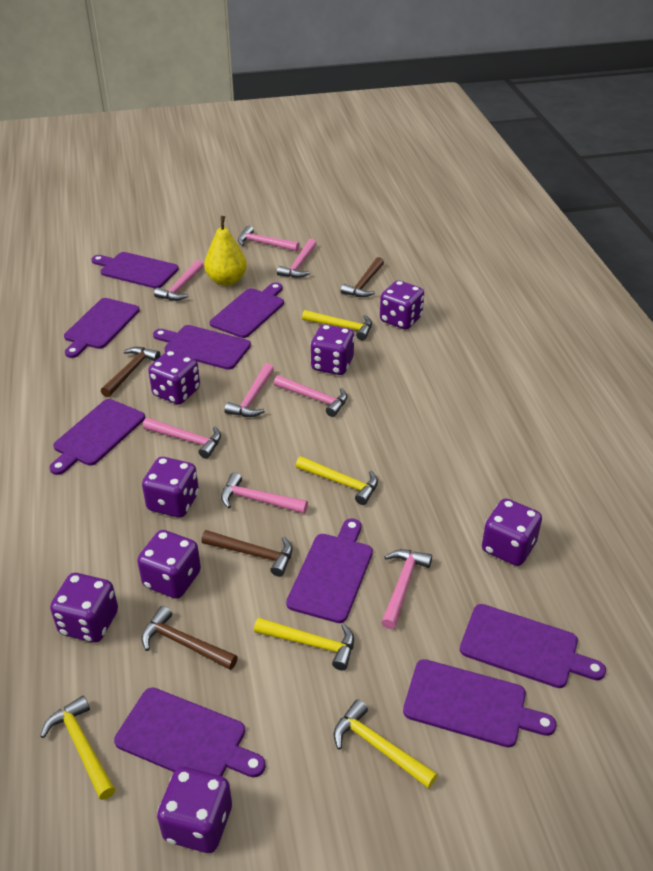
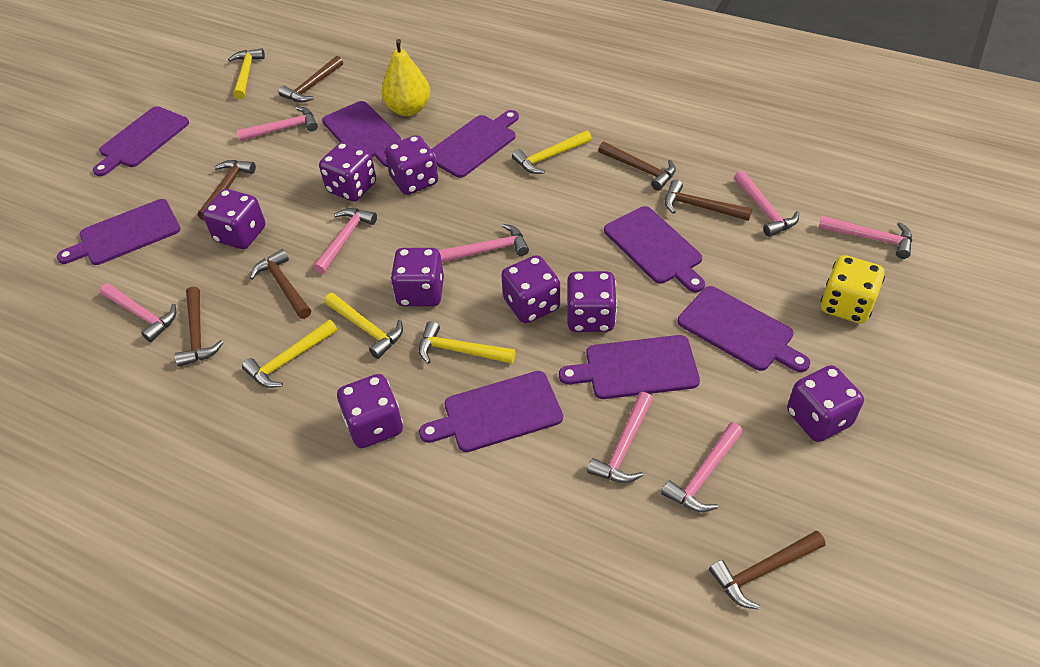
brown hammer: 4 -> 7
purple cutting board: 9 -> 8
yellow dice: 0 -> 1

